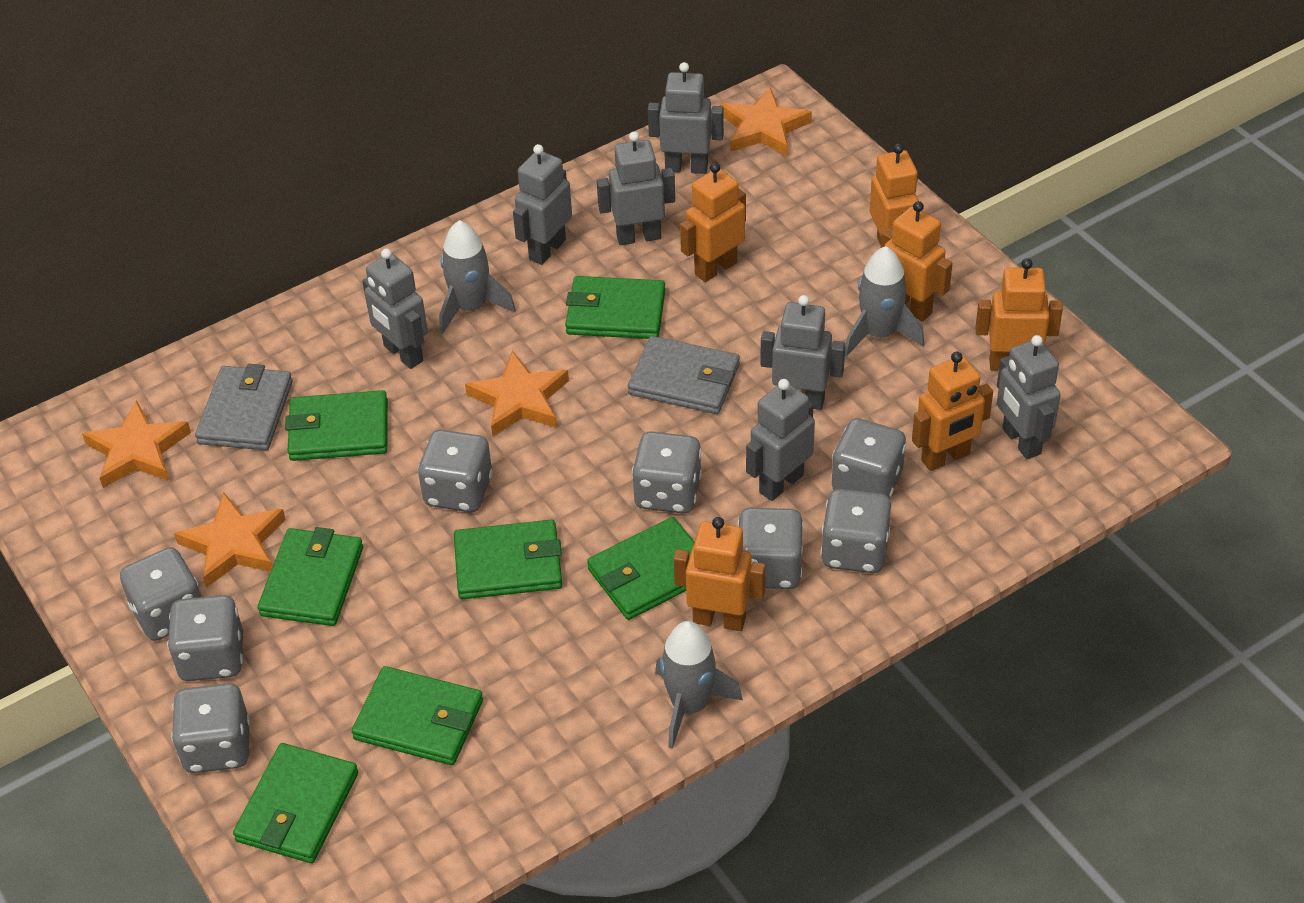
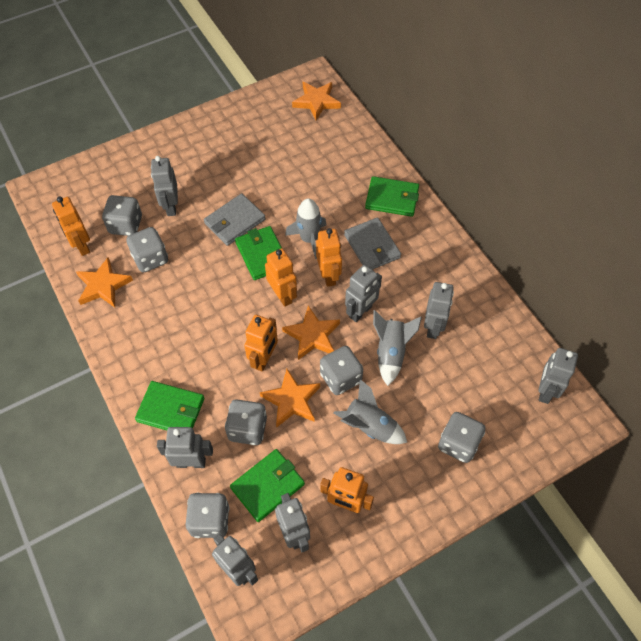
green wallet: 7 -> 4
grey dice: 8 -> 6
orange robot: 6 -> 5

